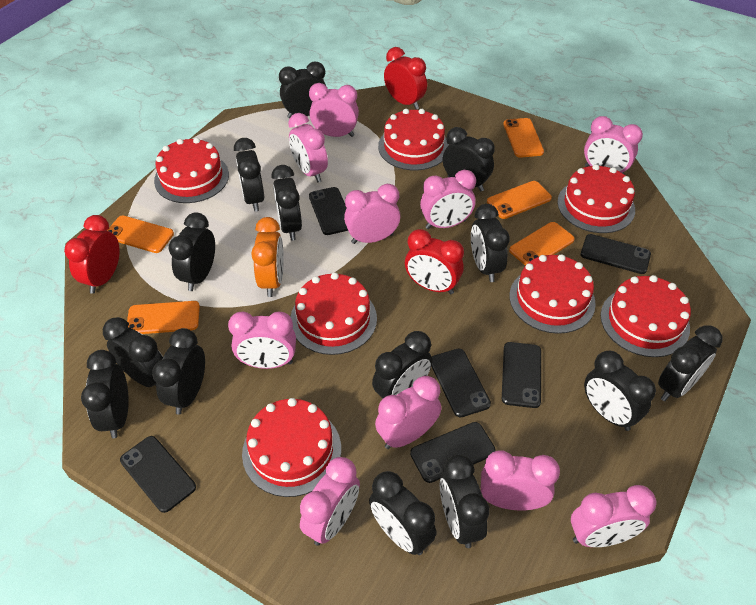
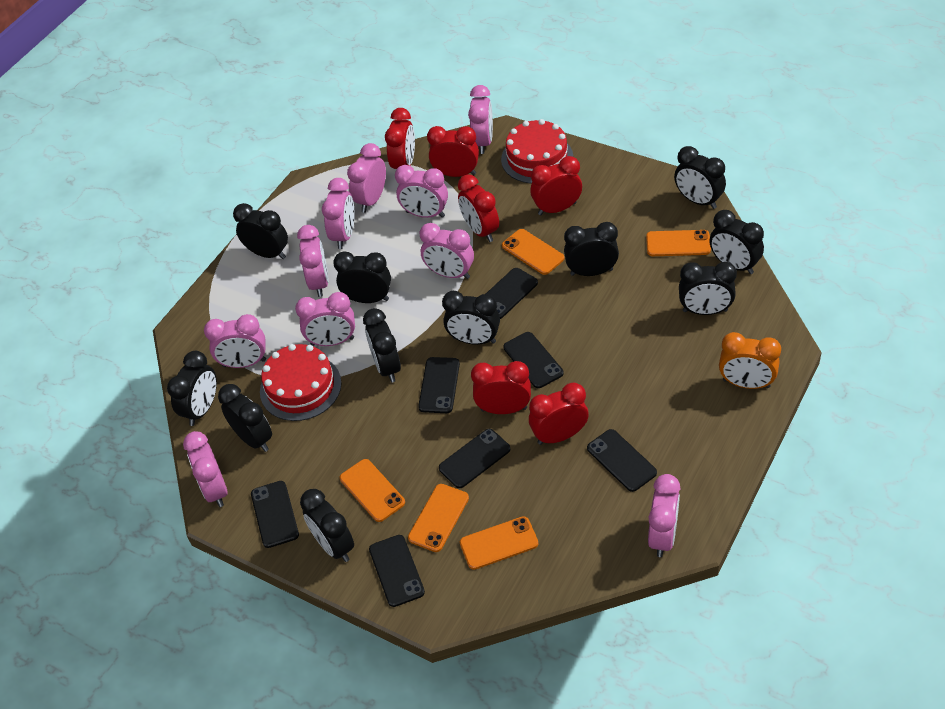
black clock: 14 -> 11
black phone: 6 -> 7
red cake: 7 -> 2
red clock: 3 -> 6

